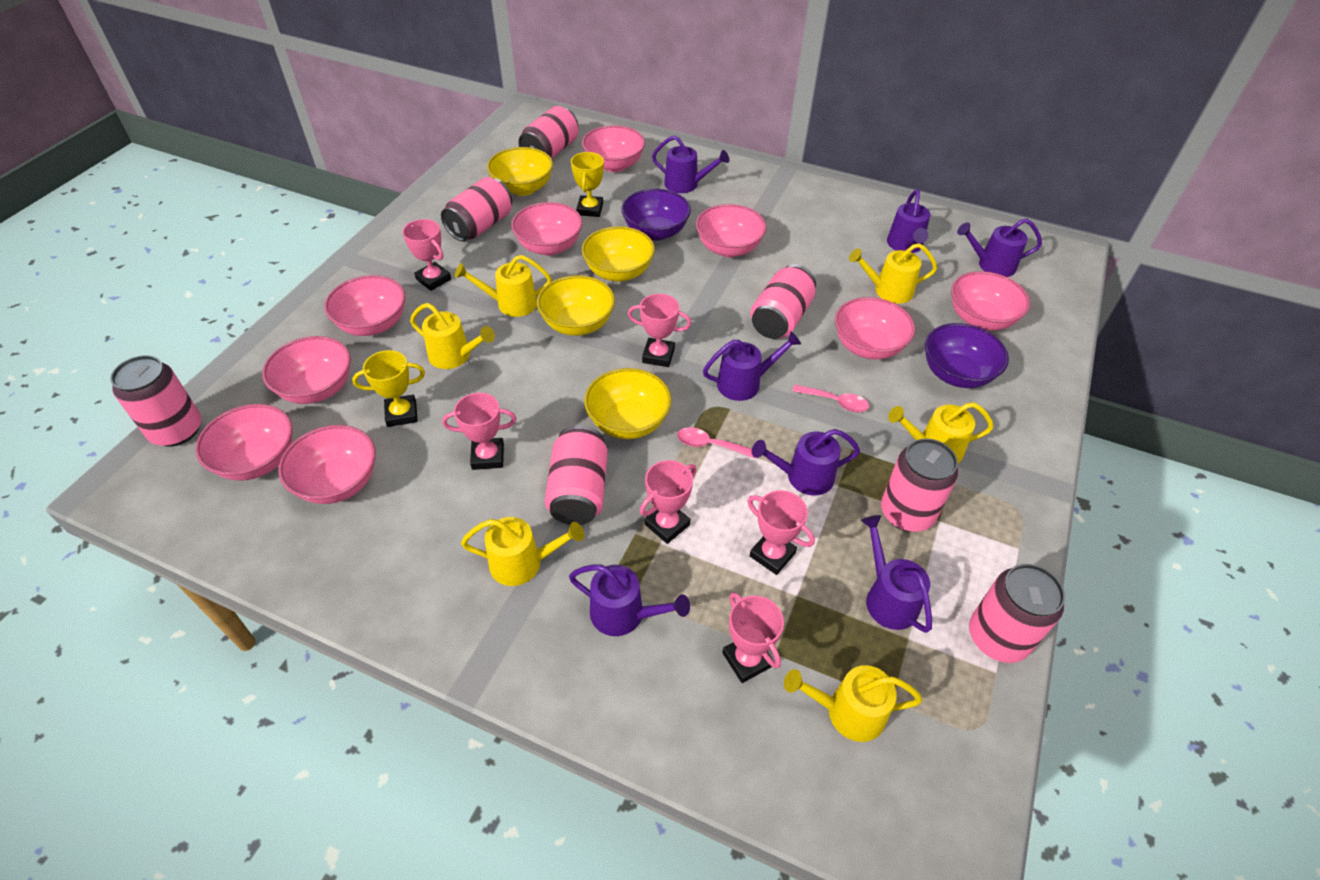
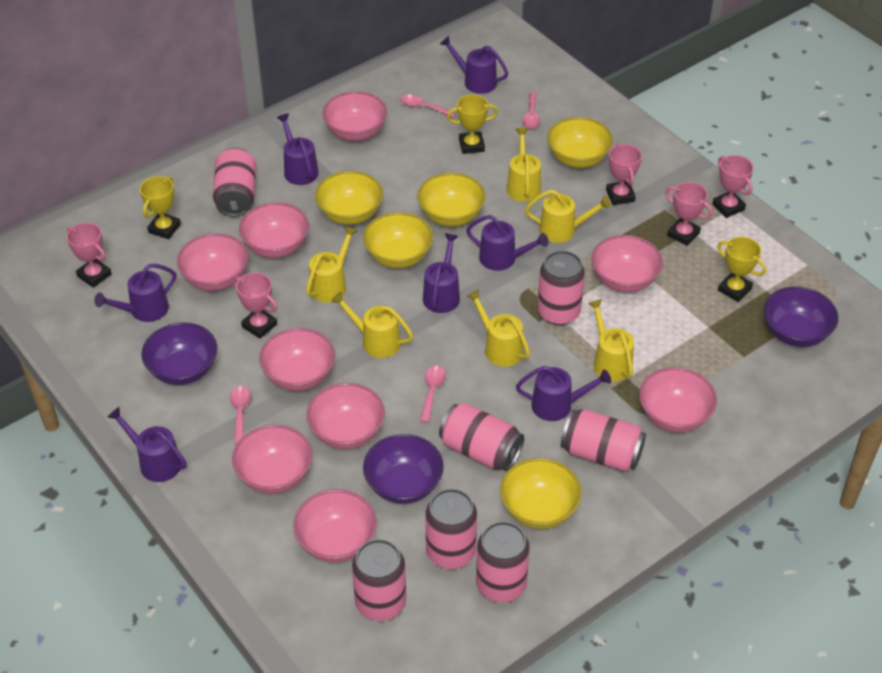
pink spoon: 2 -> 4
pink trophy: 6 -> 5
purple bowl: 2 -> 3
yellow bowl: 4 -> 5
yellow trophy: 2 -> 3

